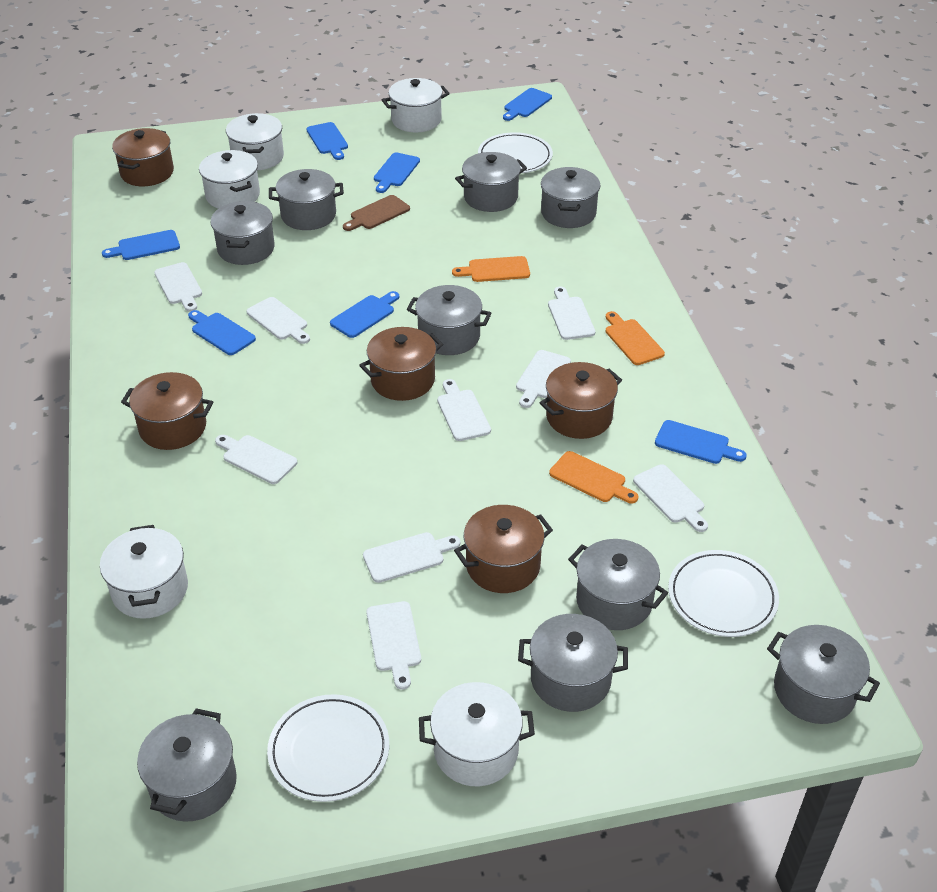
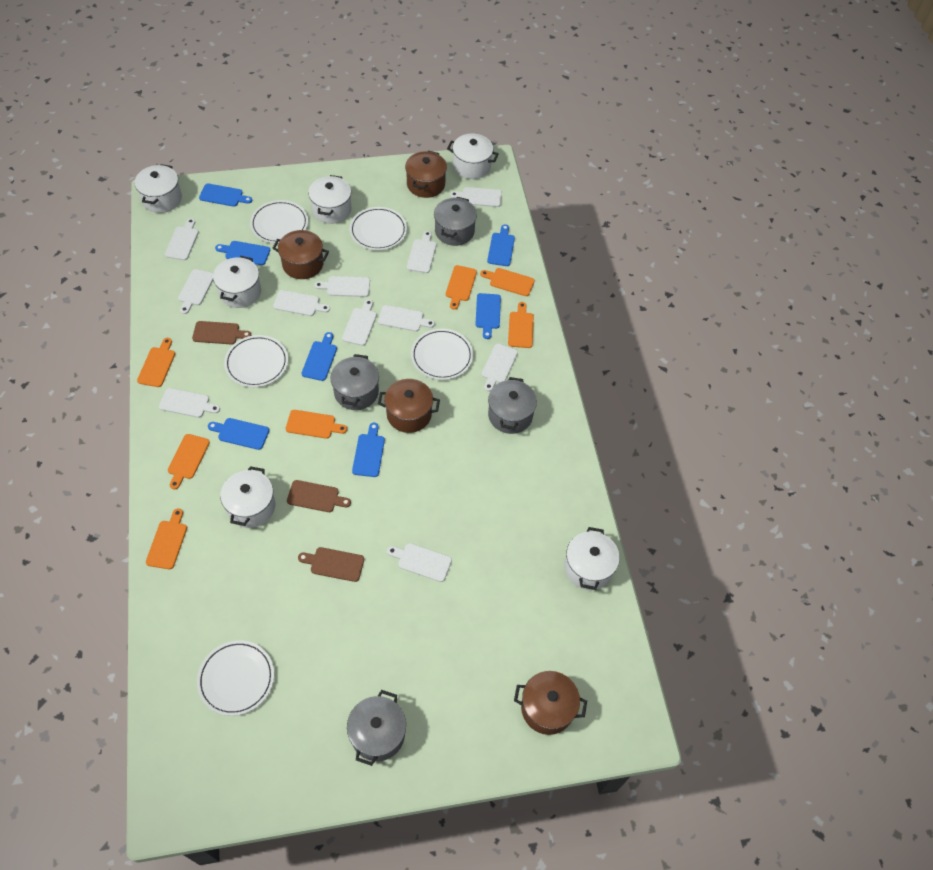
brown cutting board: 1 -> 3
brown pot: 5 -> 4
grey pot: 9 -> 4
orange cutting board: 3 -> 7
white cutting board: 9 -> 11
white plate: 3 -> 5
white pot: 5 -> 6

